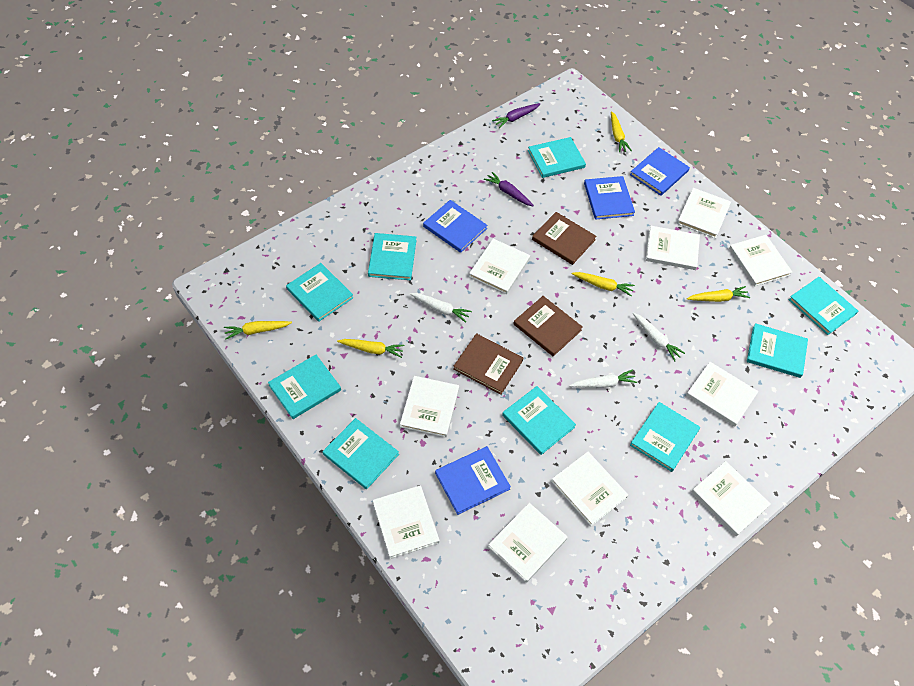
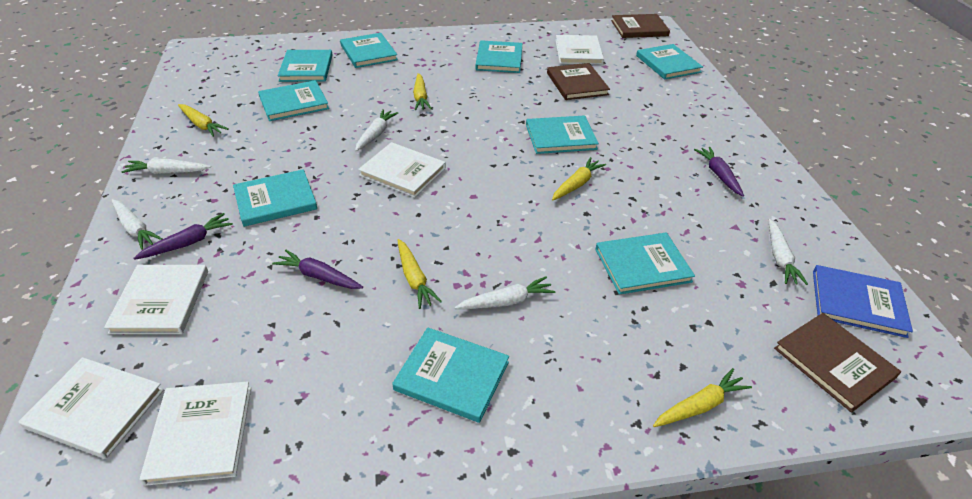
blue book: 4 -> 1
purple carrot: 2 -> 3
white book: 10 -> 5
white carrot: 3 -> 5

